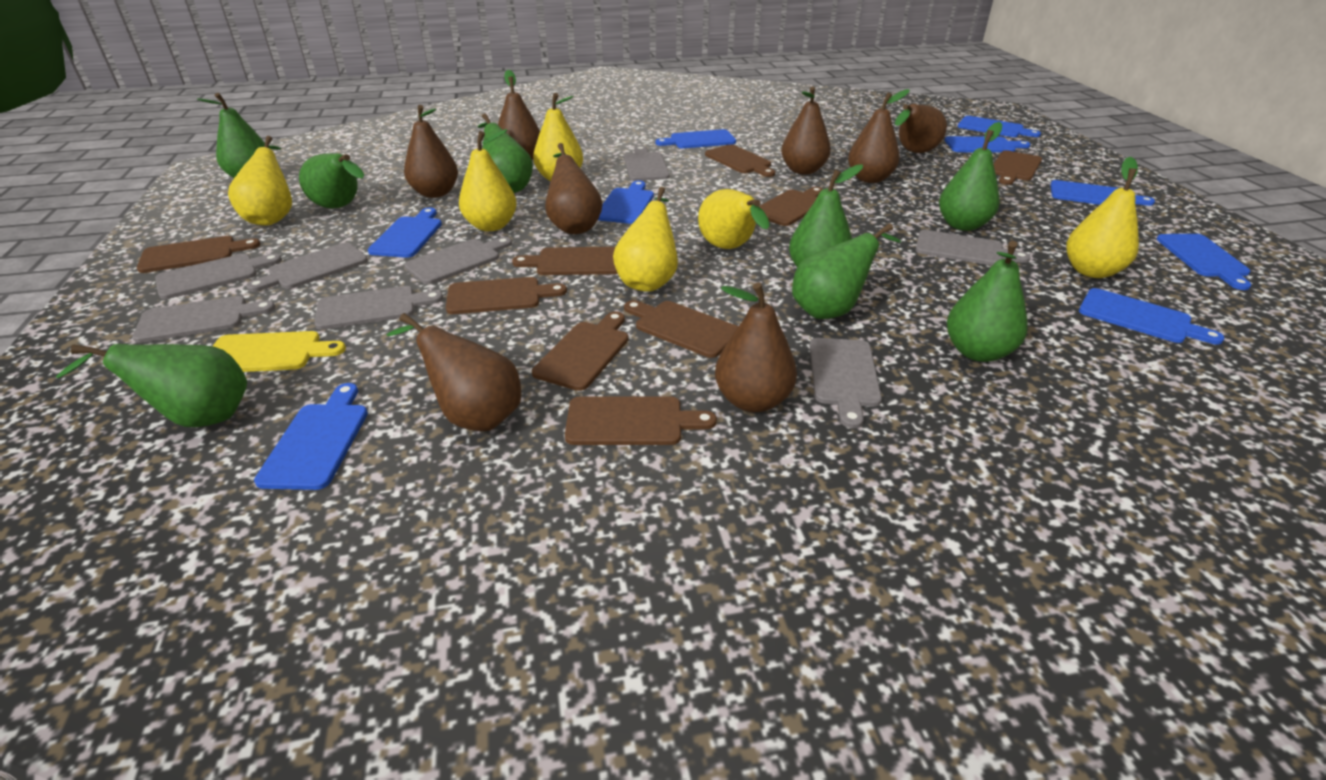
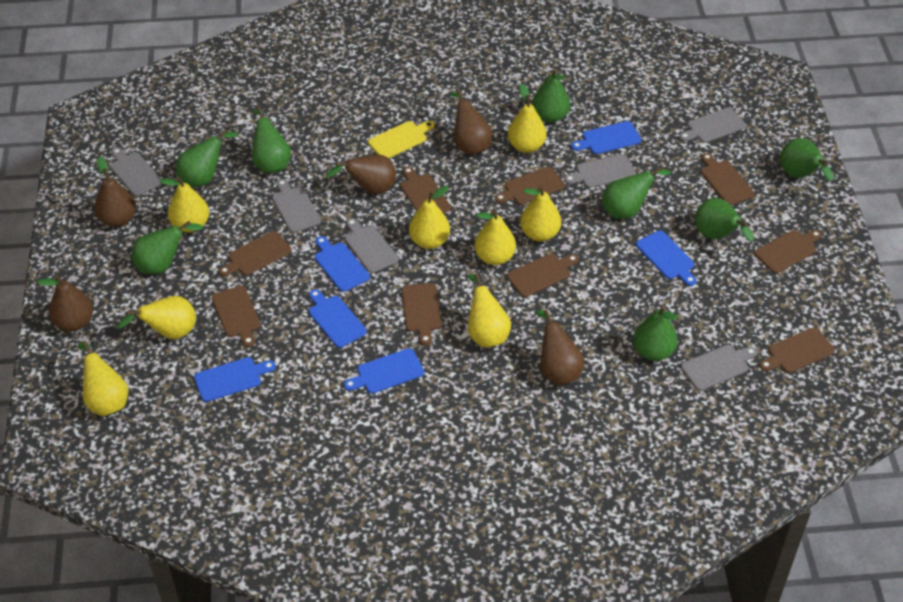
blue cutting board: 9 -> 6
brown pear: 8 -> 5
grey cutting board: 8 -> 6
yellow pear: 6 -> 8

